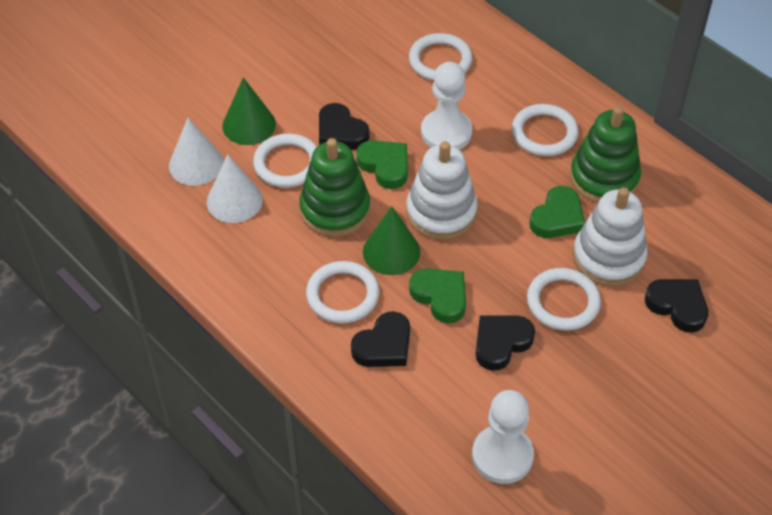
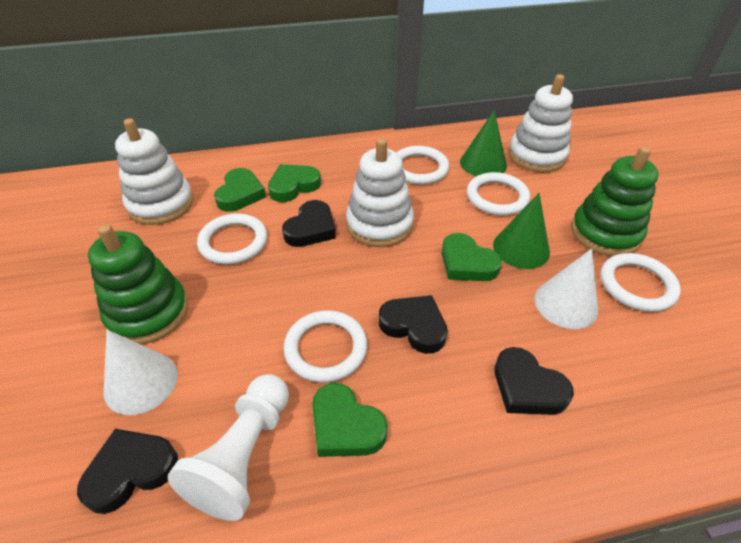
green heart: 3 -> 4
white pawn: 2 -> 1
white stacking toy: 2 -> 3

